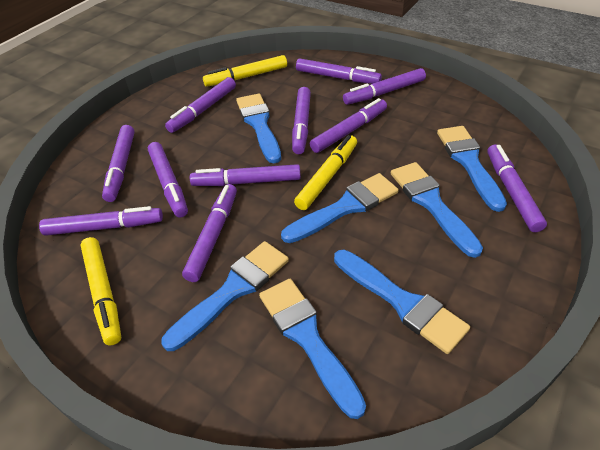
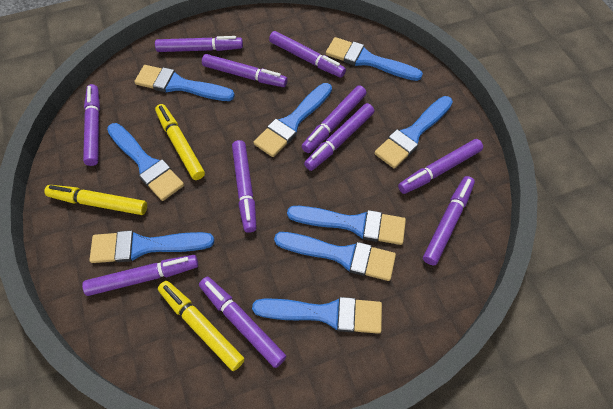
blue brush: 7 -> 9

